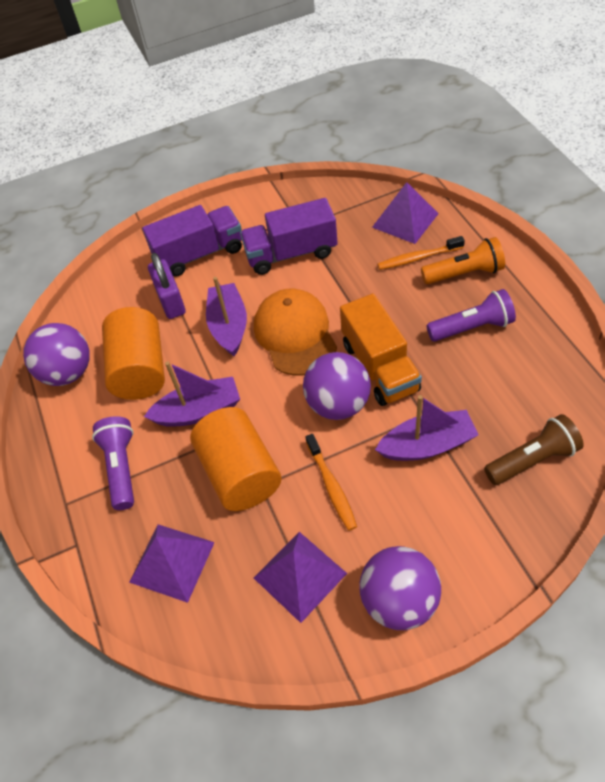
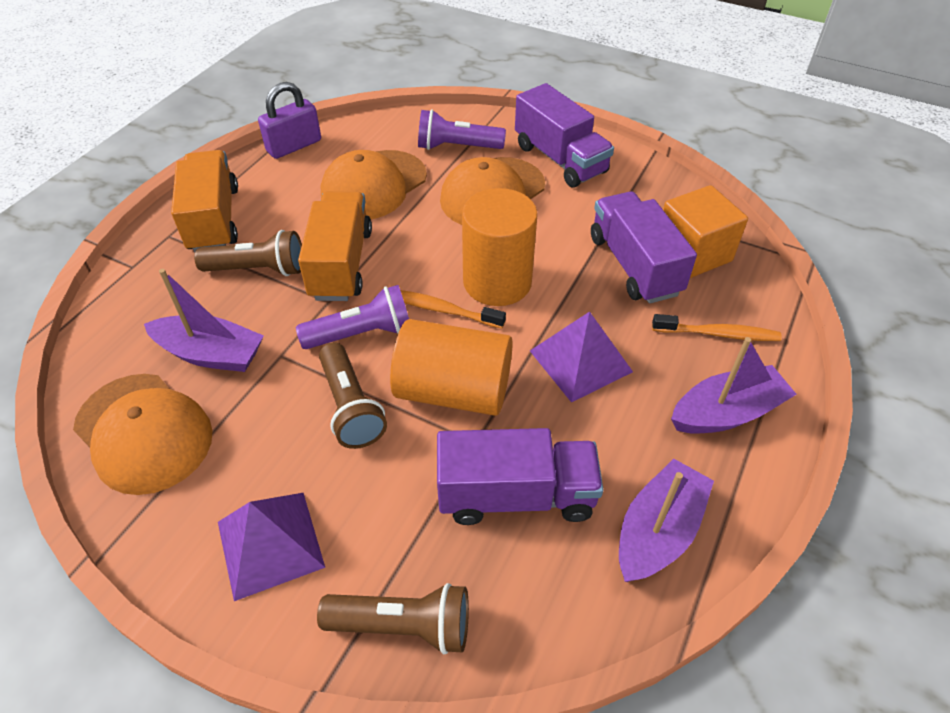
brown flashlight: 1 -> 3
orange cap: 1 -> 3
orange cube: 0 -> 1
orange flashlight: 1 -> 0
orange truck: 1 -> 2
purple ball: 3 -> 0
purple pyramid: 3 -> 2
purple truck: 2 -> 3

